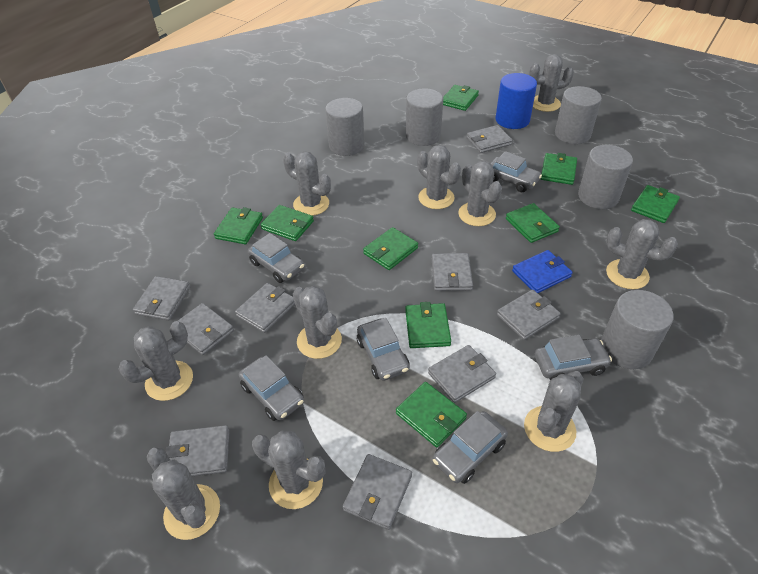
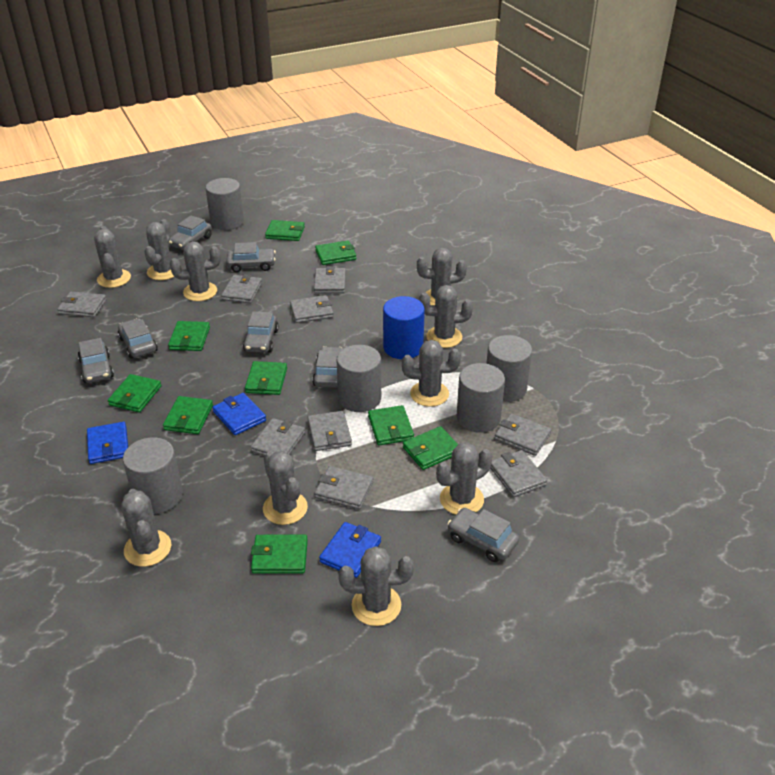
blue wallet: 1 -> 3
grey car: 6 -> 7

